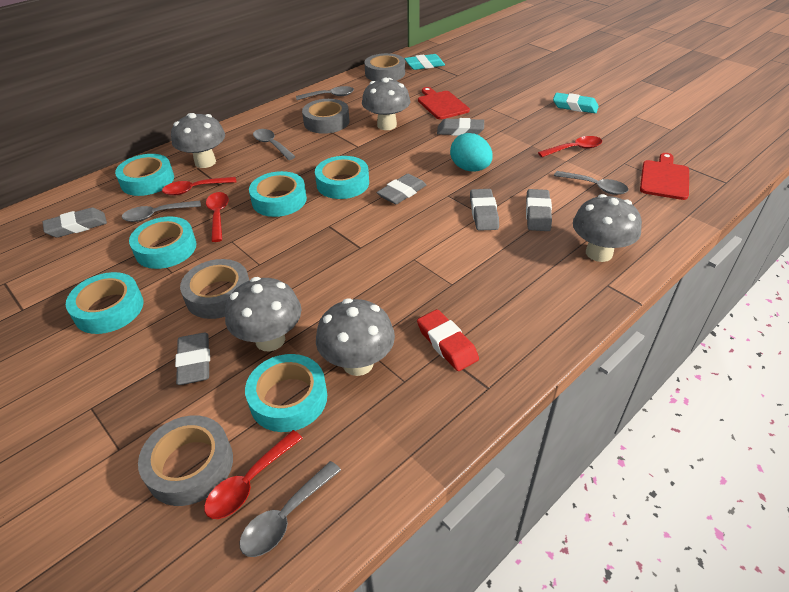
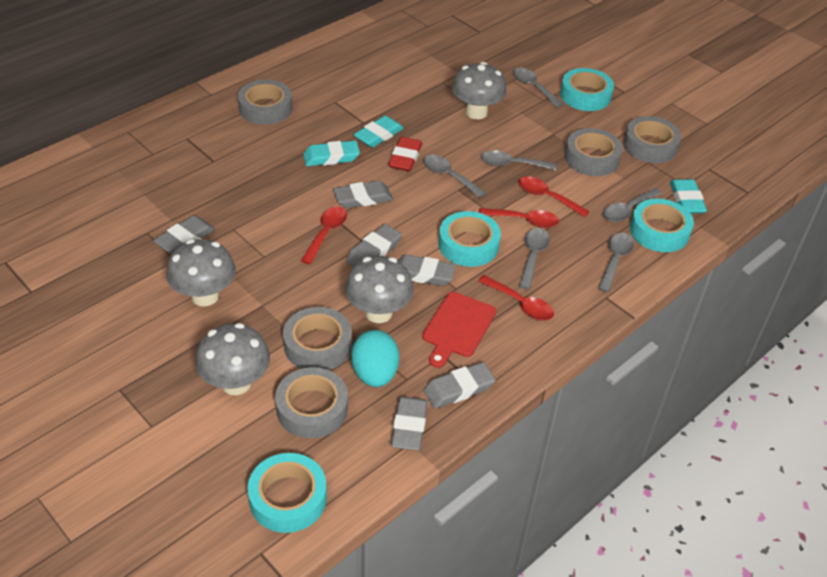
grey mushroom: 5 -> 4
grey spoon: 5 -> 6
grey tape: 4 -> 5
red cutting board: 2 -> 1
turquoise eraser: 2 -> 3
turquoise tape: 6 -> 4

